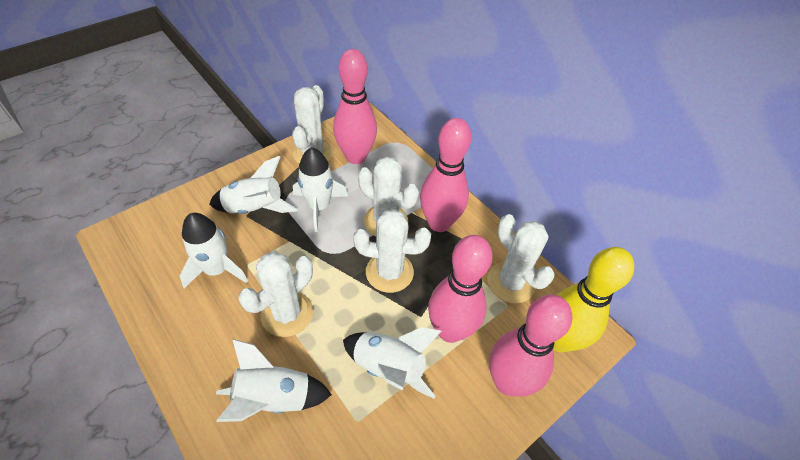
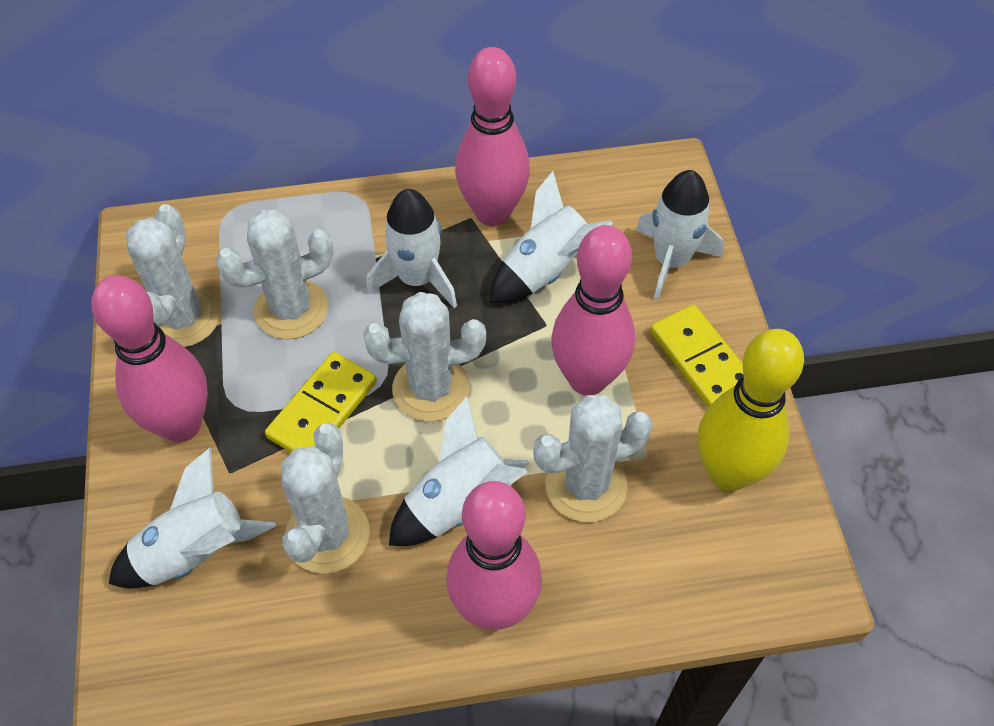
yellow domino: 0 -> 2

